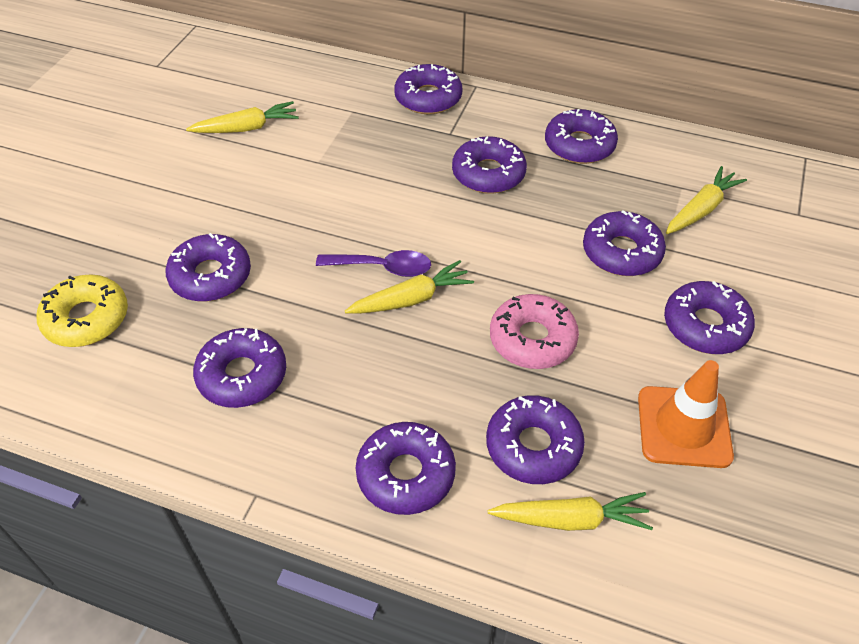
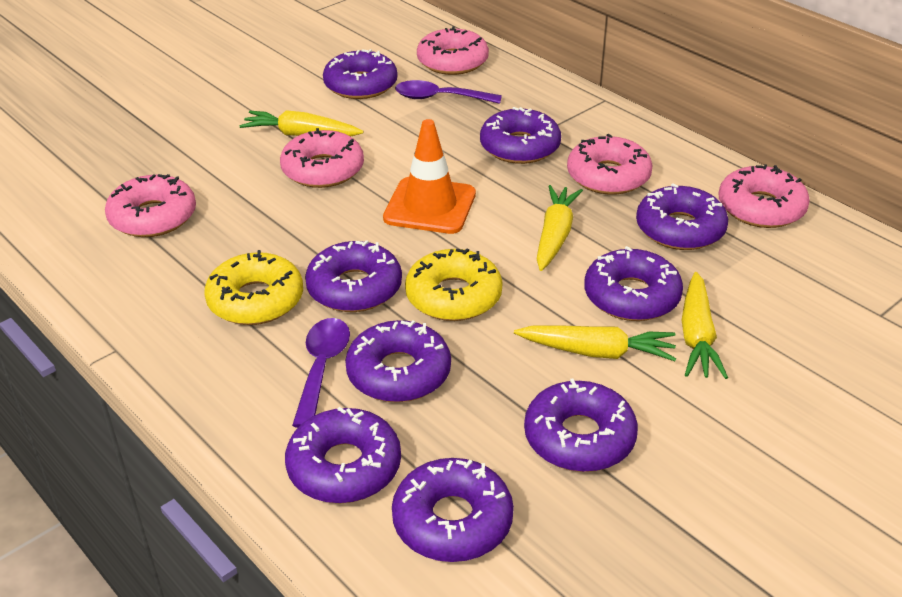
pink donut: 1 -> 5
purple spoon: 1 -> 2
yellow donut: 1 -> 2

